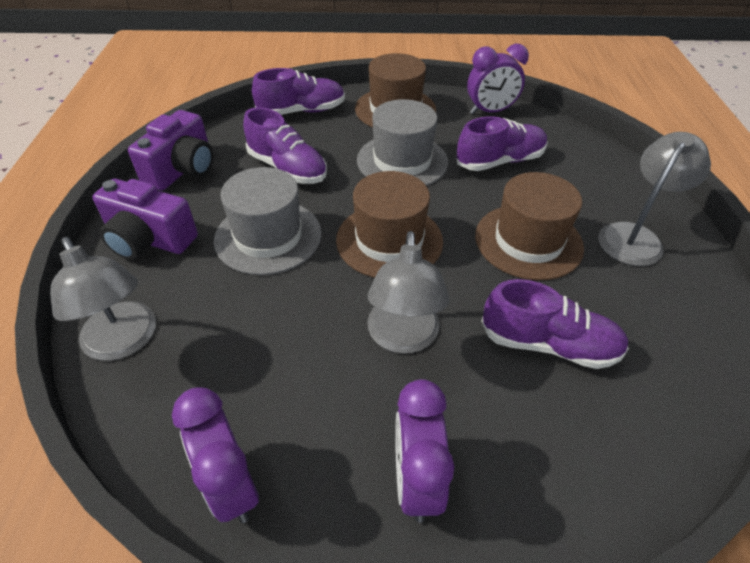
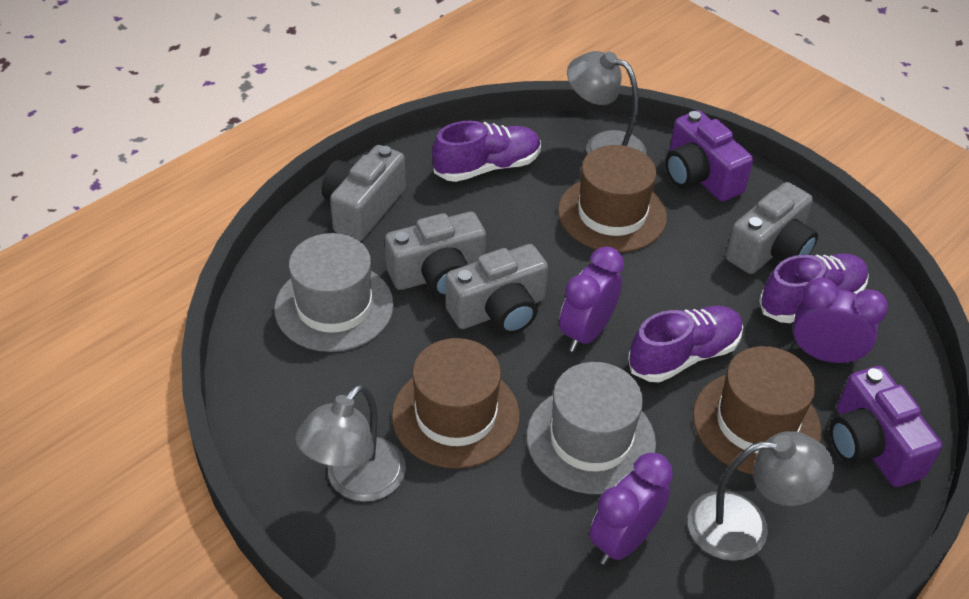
grey camera: 0 -> 4
purple shoe: 4 -> 3

